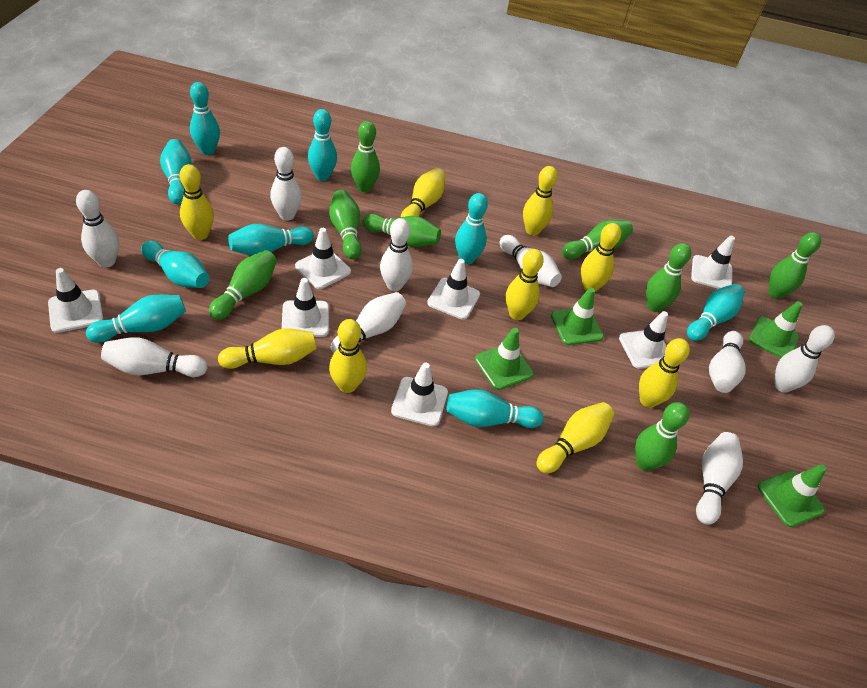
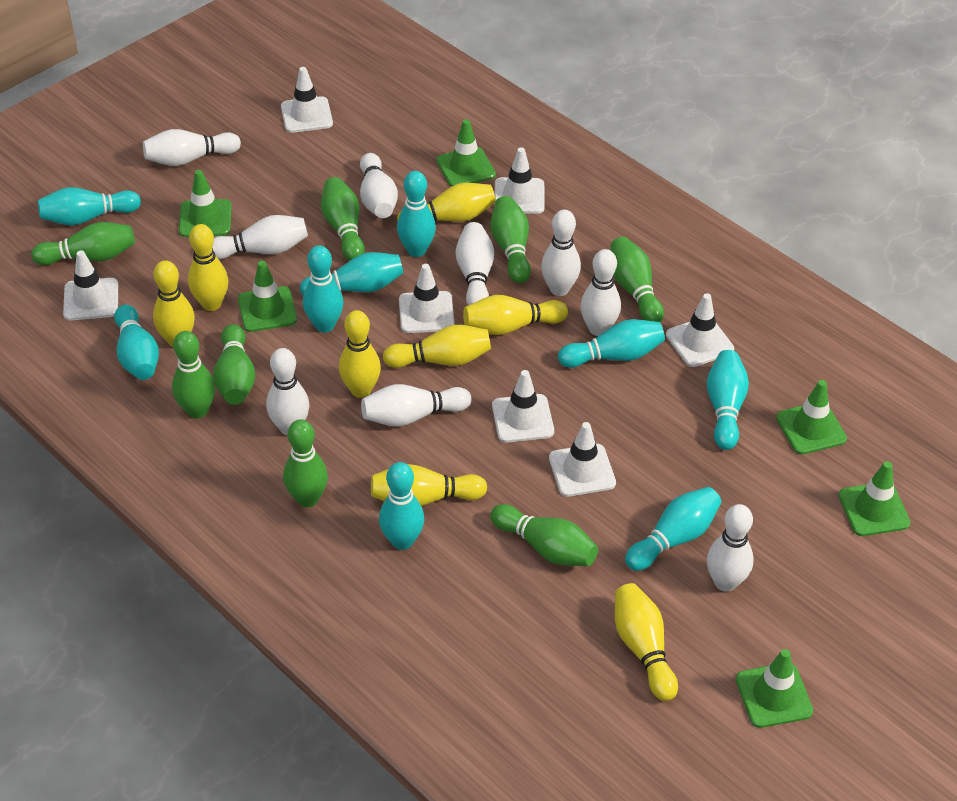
green traffic cone: 4 -> 6
yellow bowling pin: 9 -> 8

